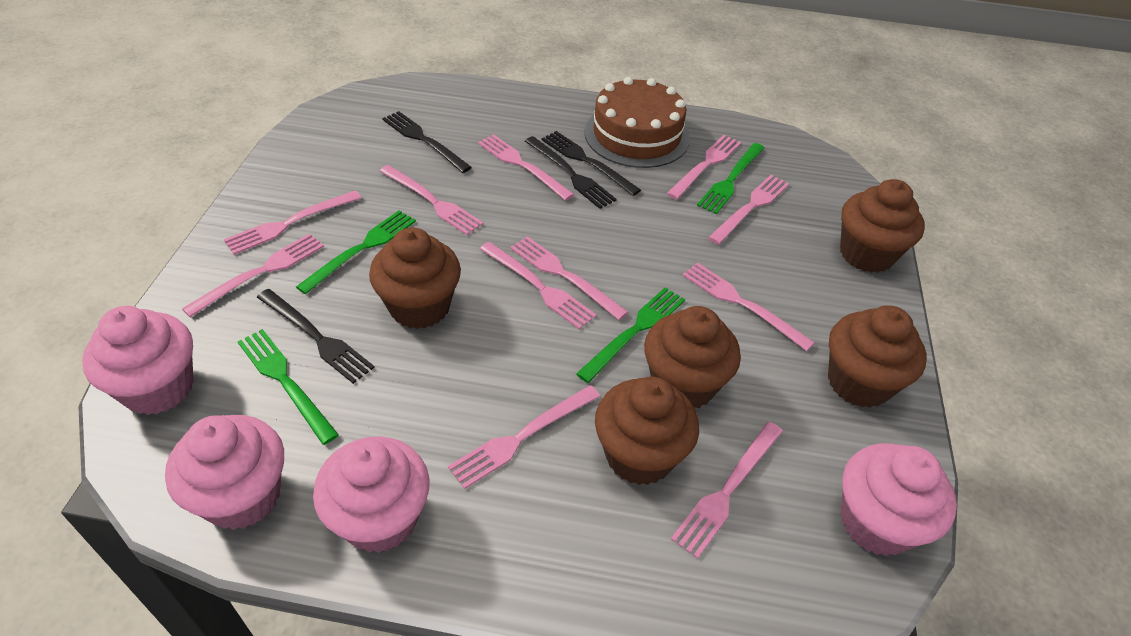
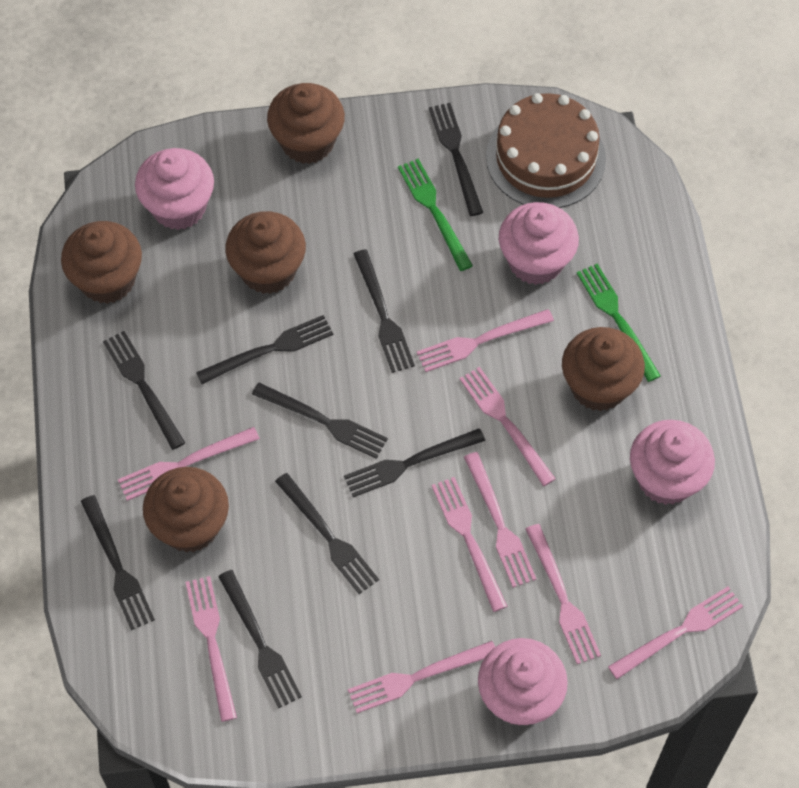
black fork: 4 -> 9
green fork: 4 -> 2
pink fork: 11 -> 9

